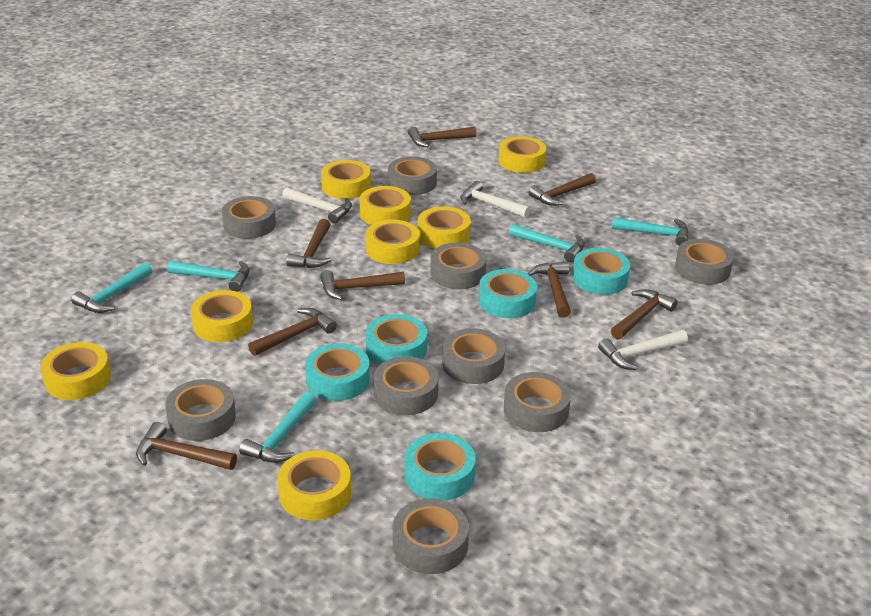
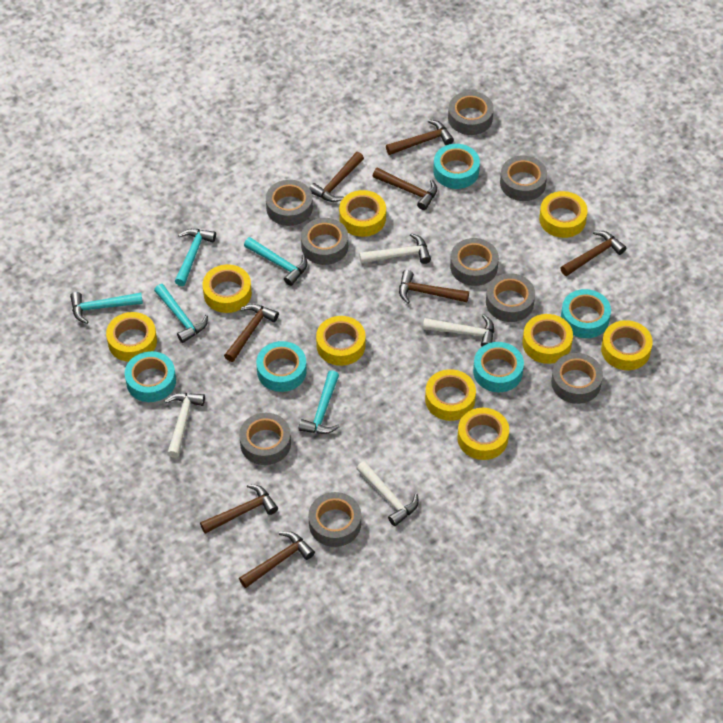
white hammer: 3 -> 4
yellow tape: 8 -> 9

